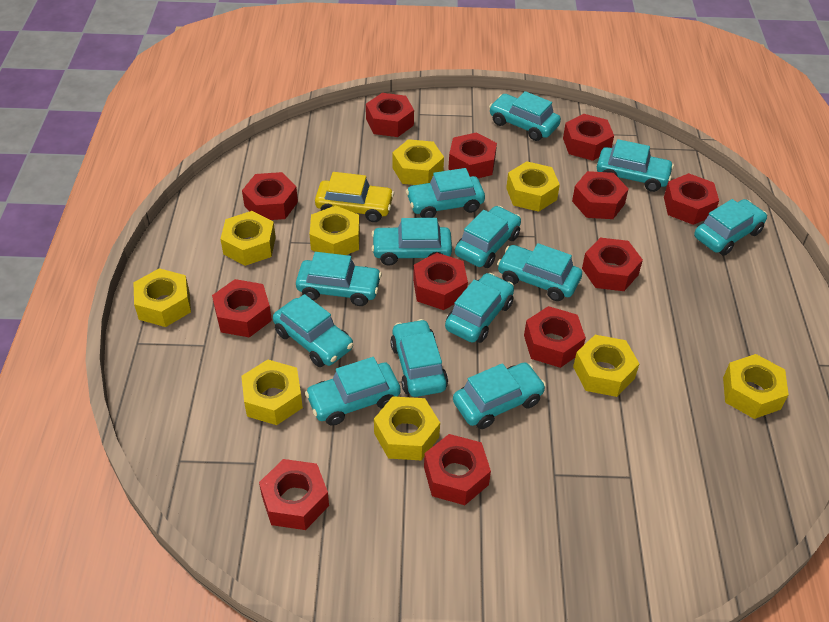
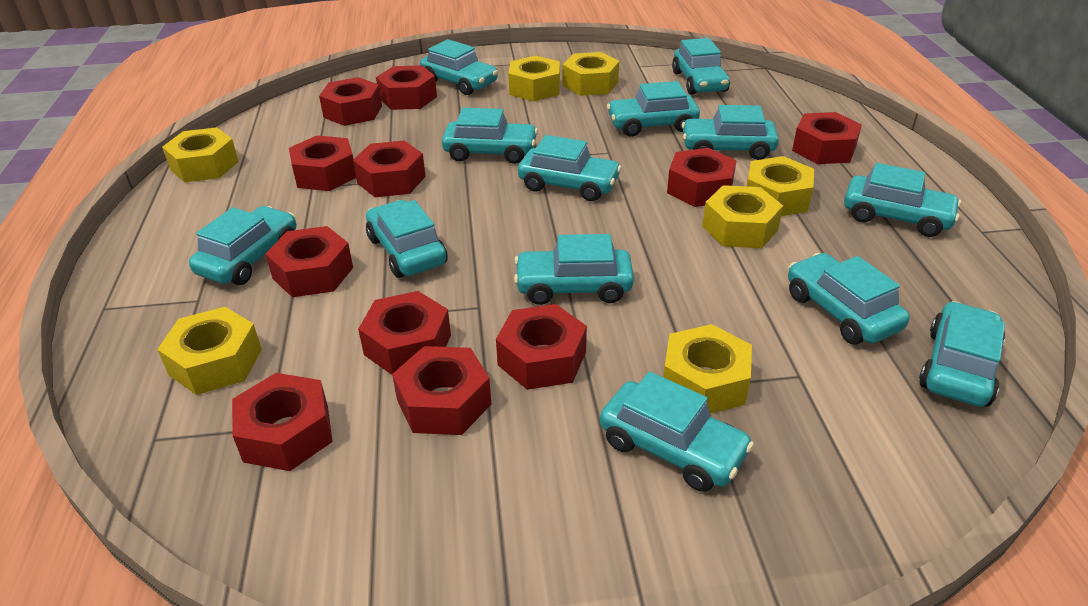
red nut: 12 -> 11
yellow car: 1 -> 0
yellow nut: 9 -> 7

